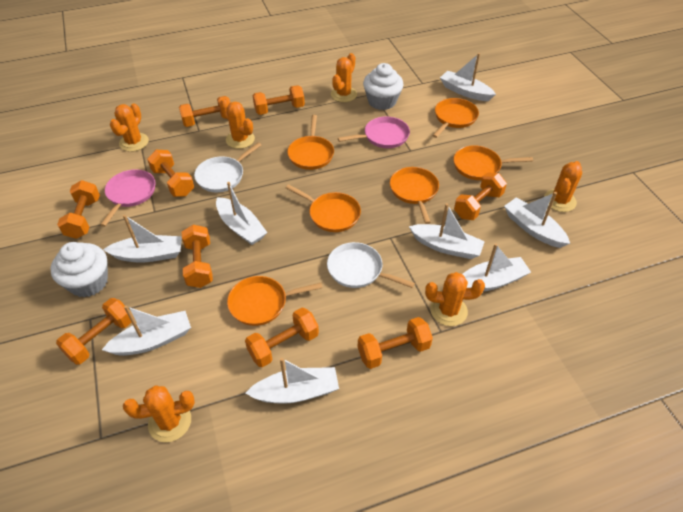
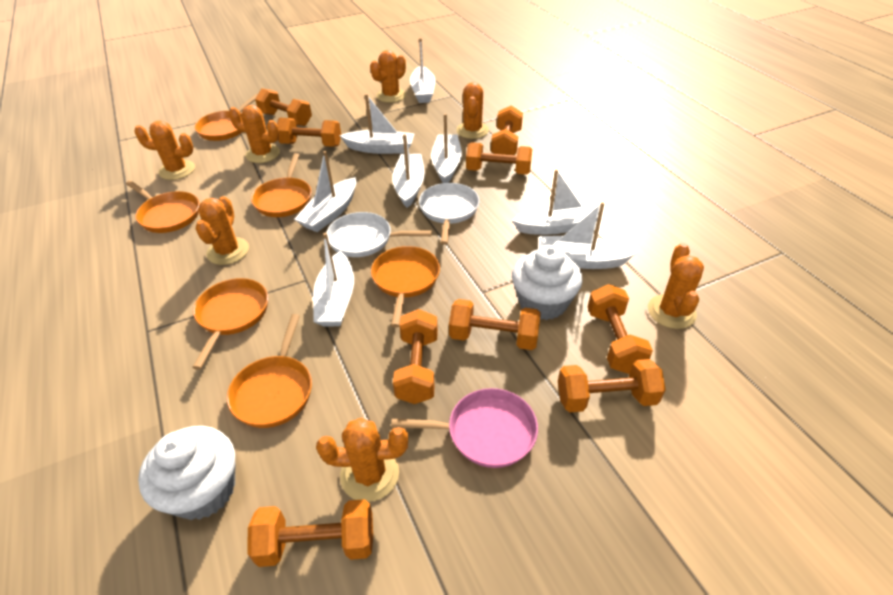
orange cactus: 6 -> 7
pink pan: 2 -> 1

